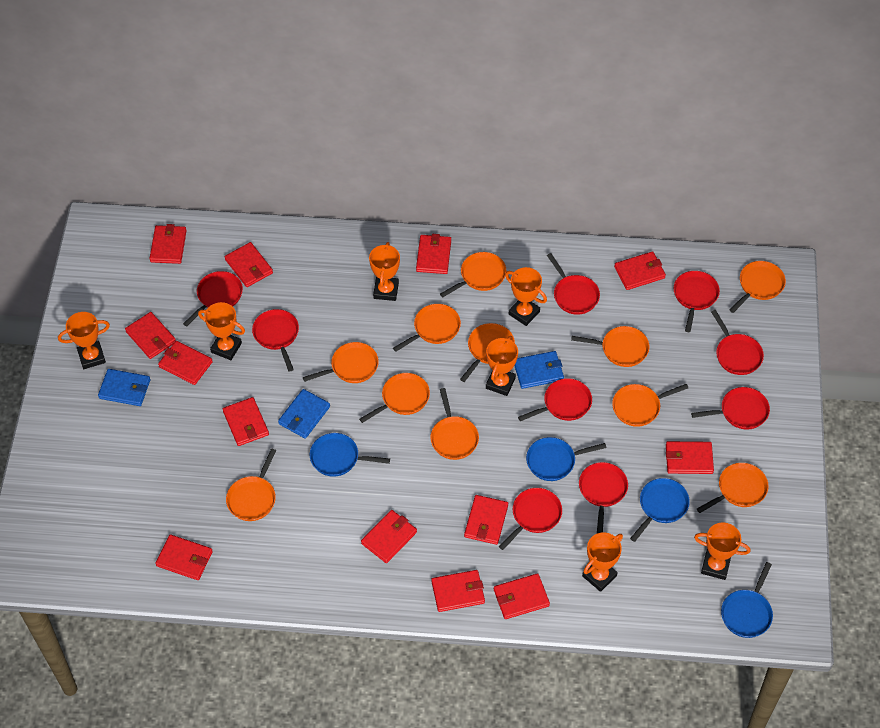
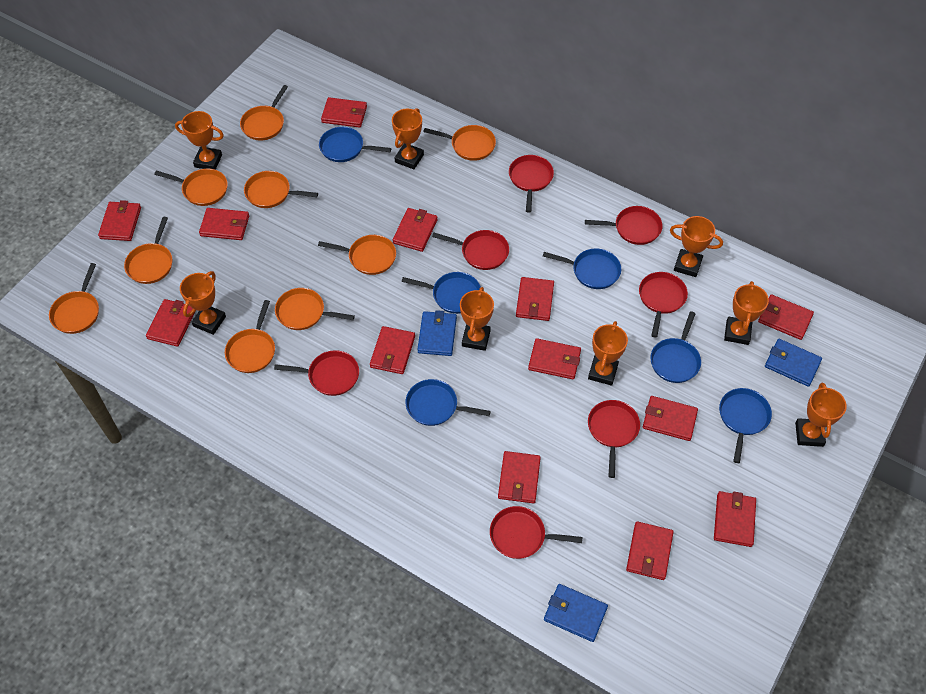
blue pan: 4 -> 6
orange pan: 11 -> 9
orange trophy: 7 -> 8
red pan: 9 -> 7

